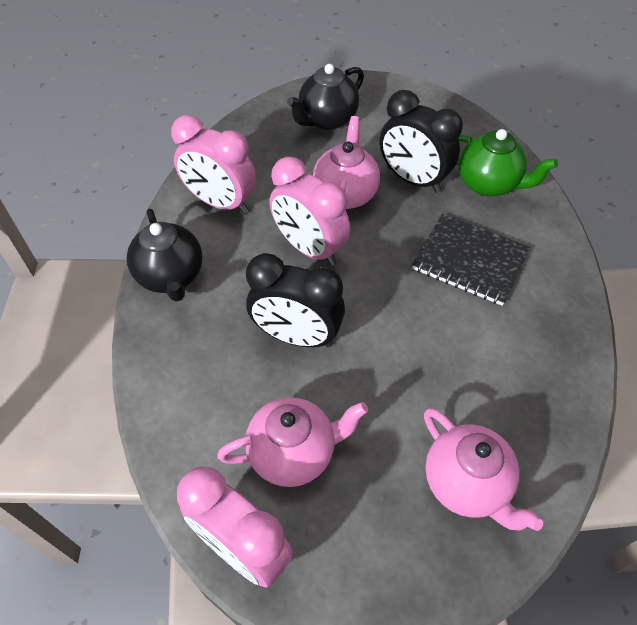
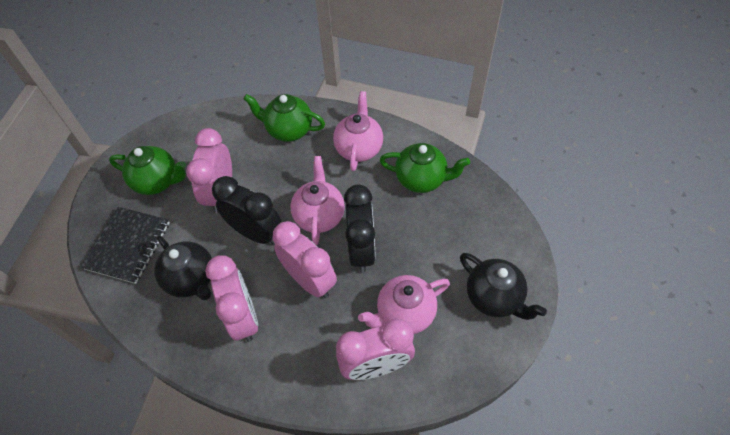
green teapot: 1 -> 3
pink clock: 3 -> 4

